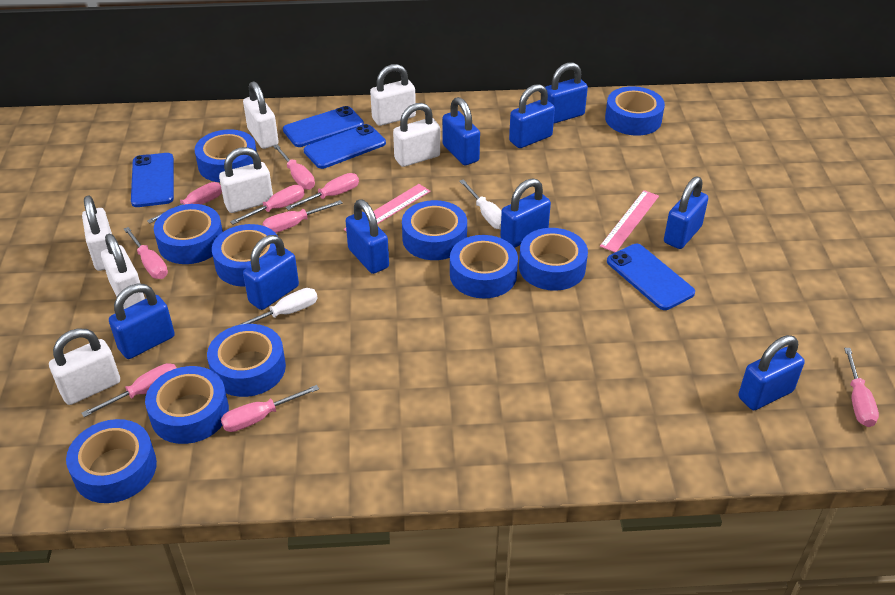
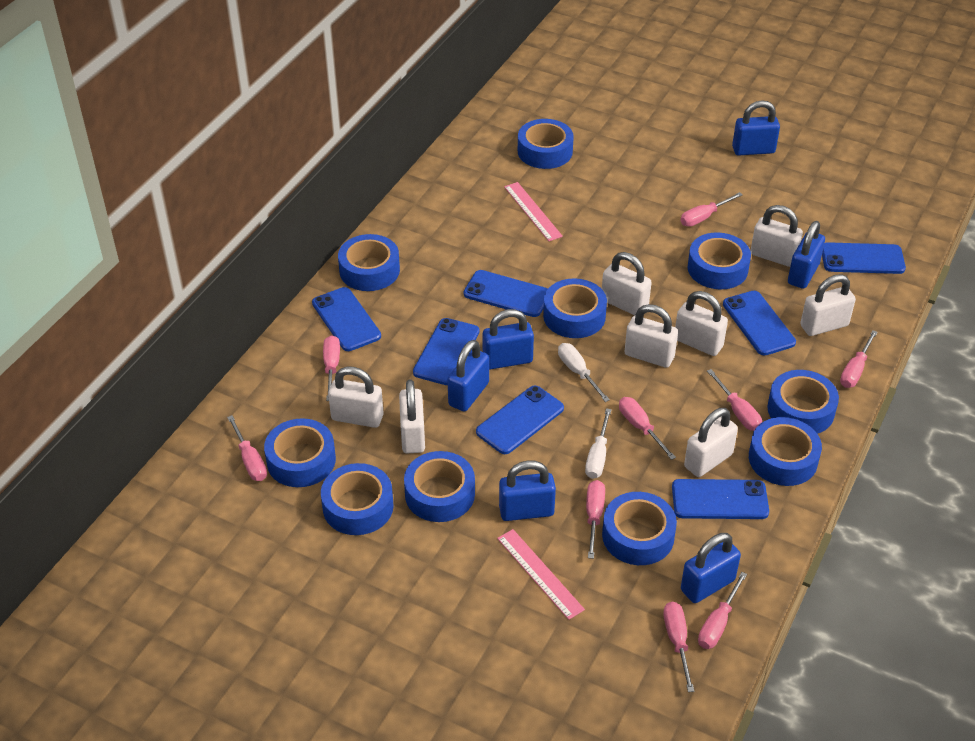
blue padlock: 9 -> 6
blue phone: 4 -> 7
white padlock: 7 -> 8

